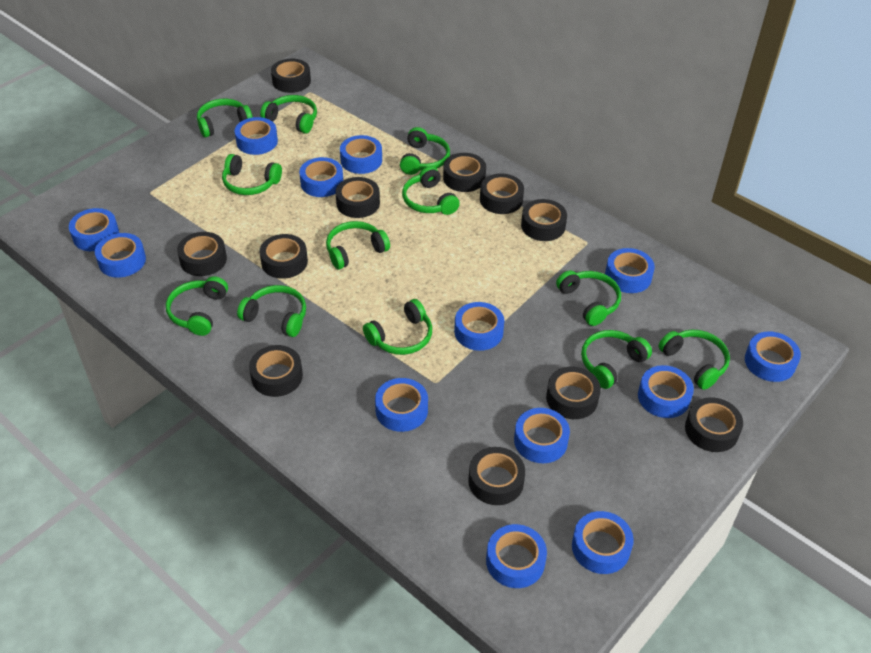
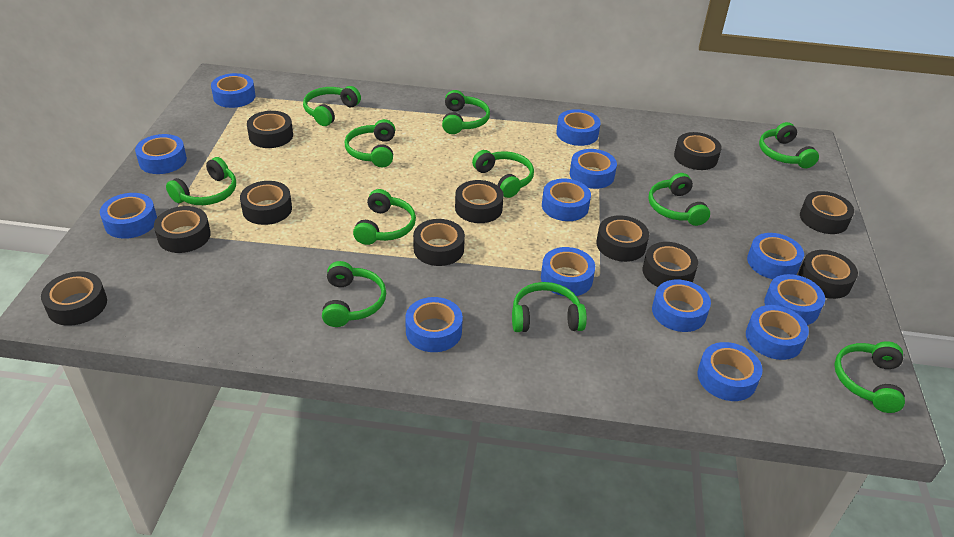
green headphones: 12 -> 11

